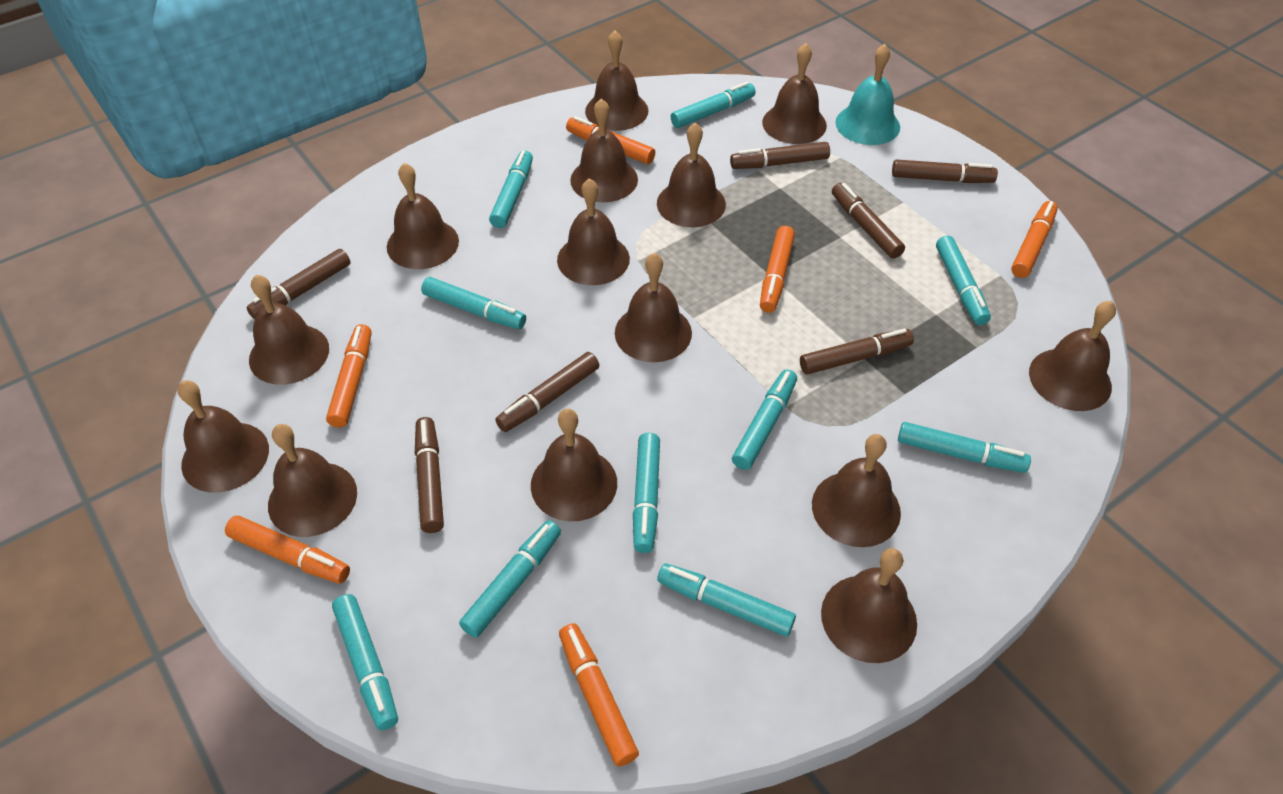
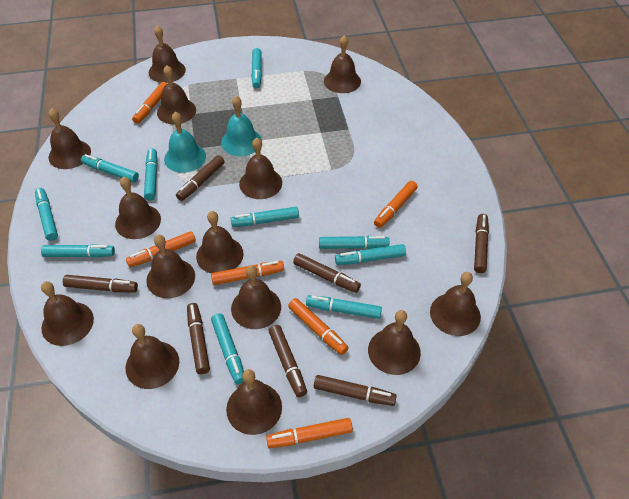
turquoise bell: 1 -> 2

